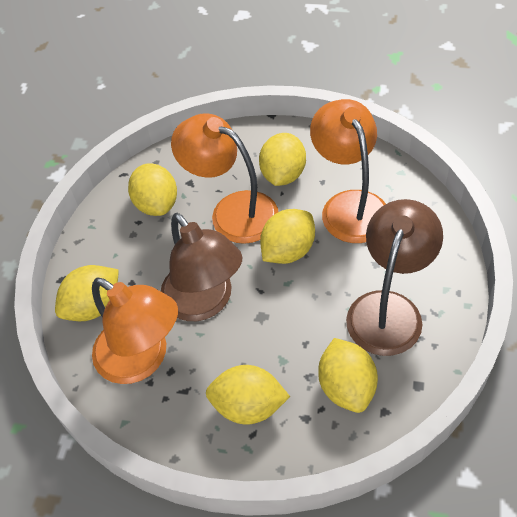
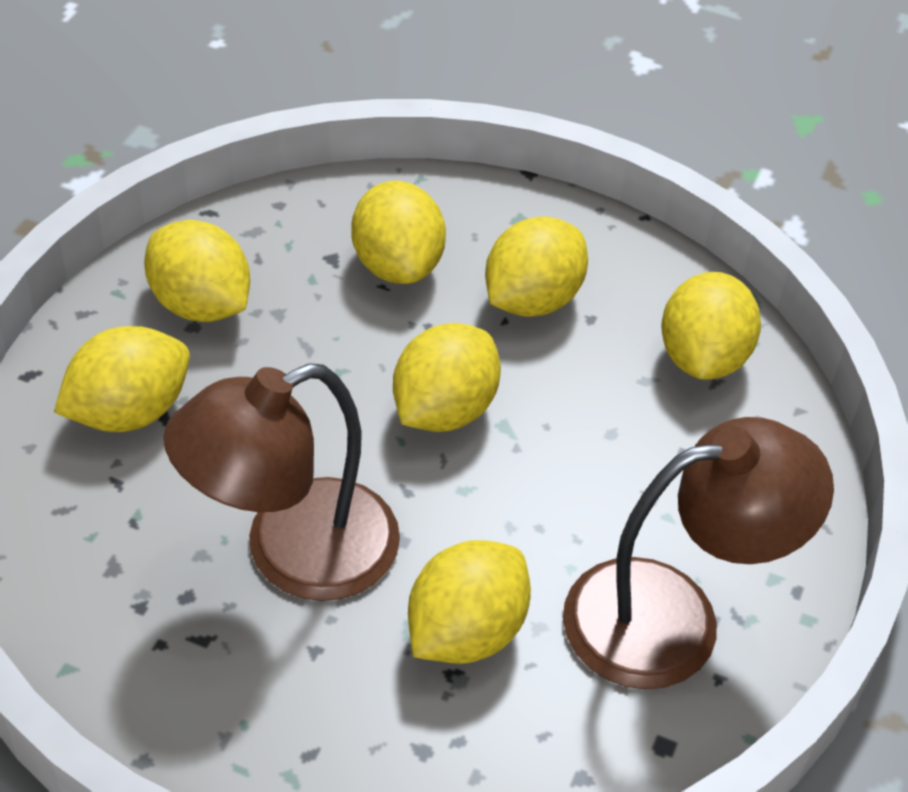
orange lamp: 3 -> 0
yellow lemon: 6 -> 7

